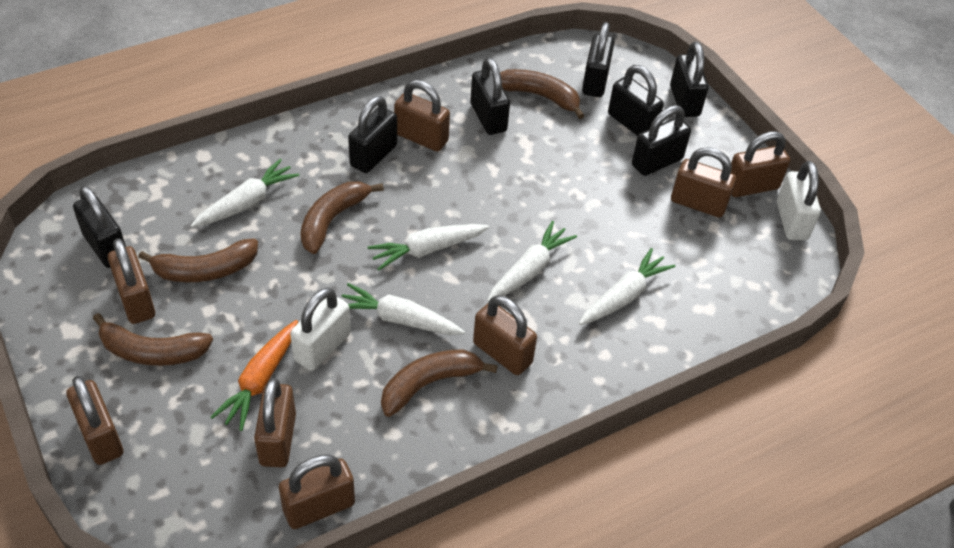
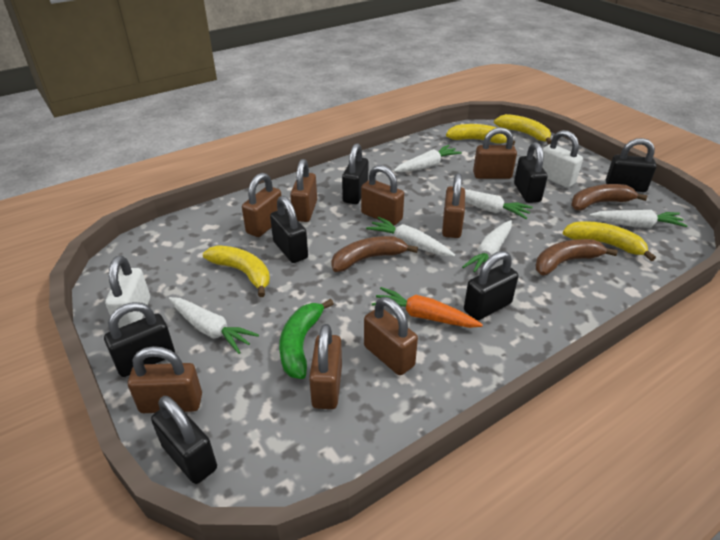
brown banana: 5 -> 3
green banana: 0 -> 1
white carrot: 5 -> 6
yellow banana: 0 -> 4

